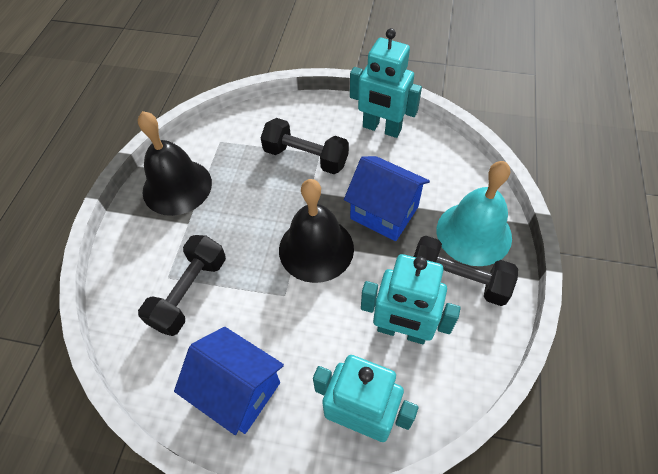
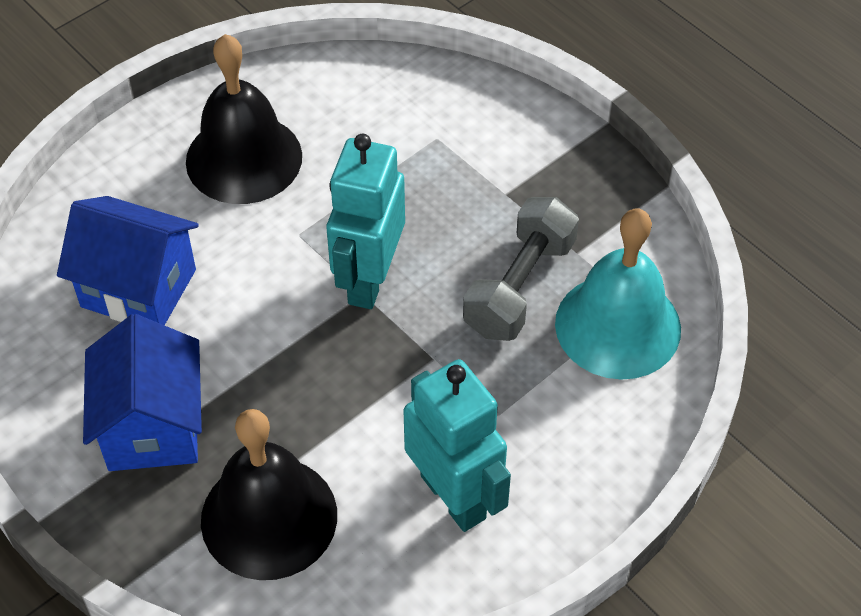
black dumbbell: 3 -> 0
grey dumbbell: 0 -> 1
turquoise robot: 3 -> 2

